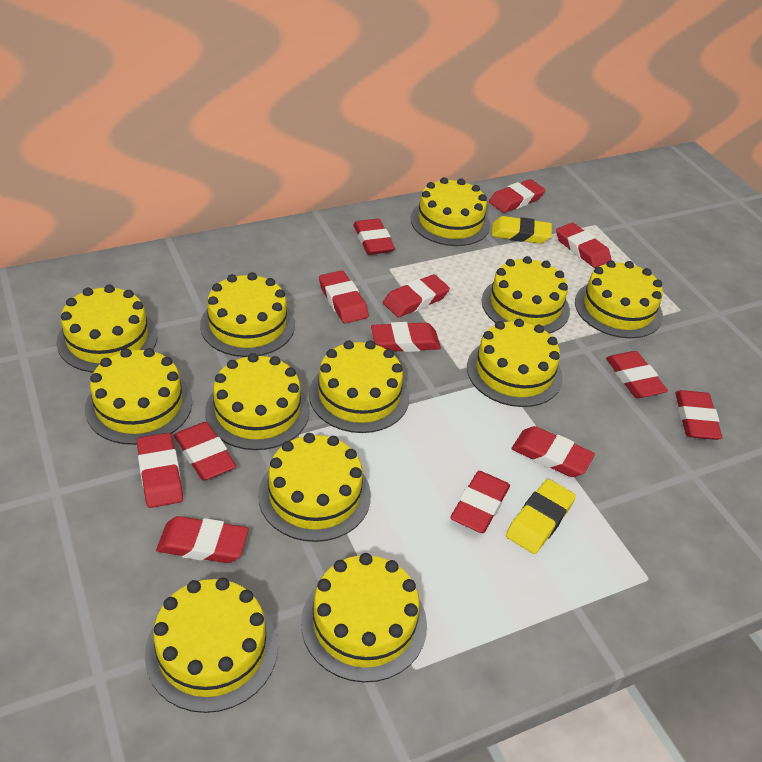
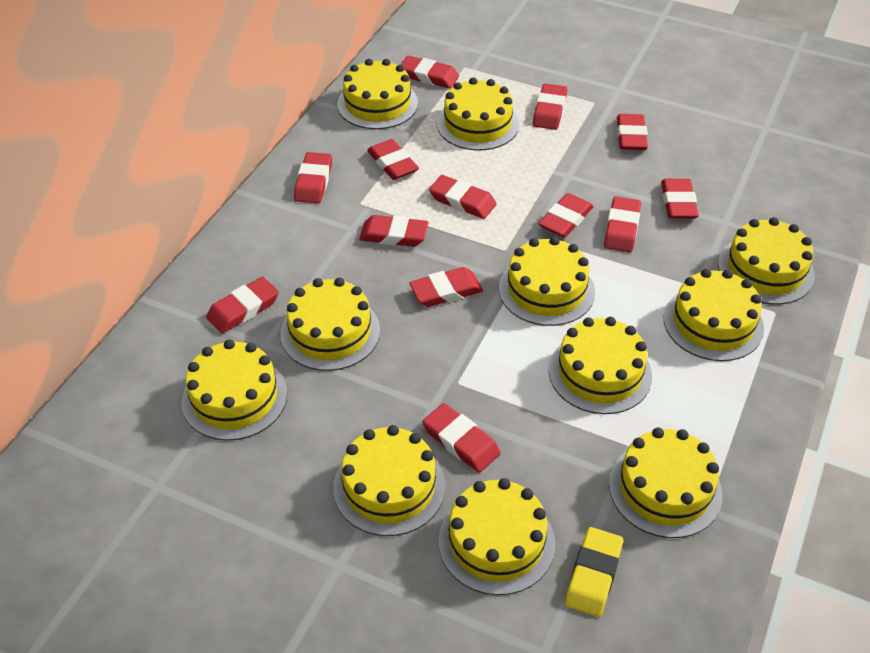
yellow cake: 12 -> 11
yellow eraser: 2 -> 1

